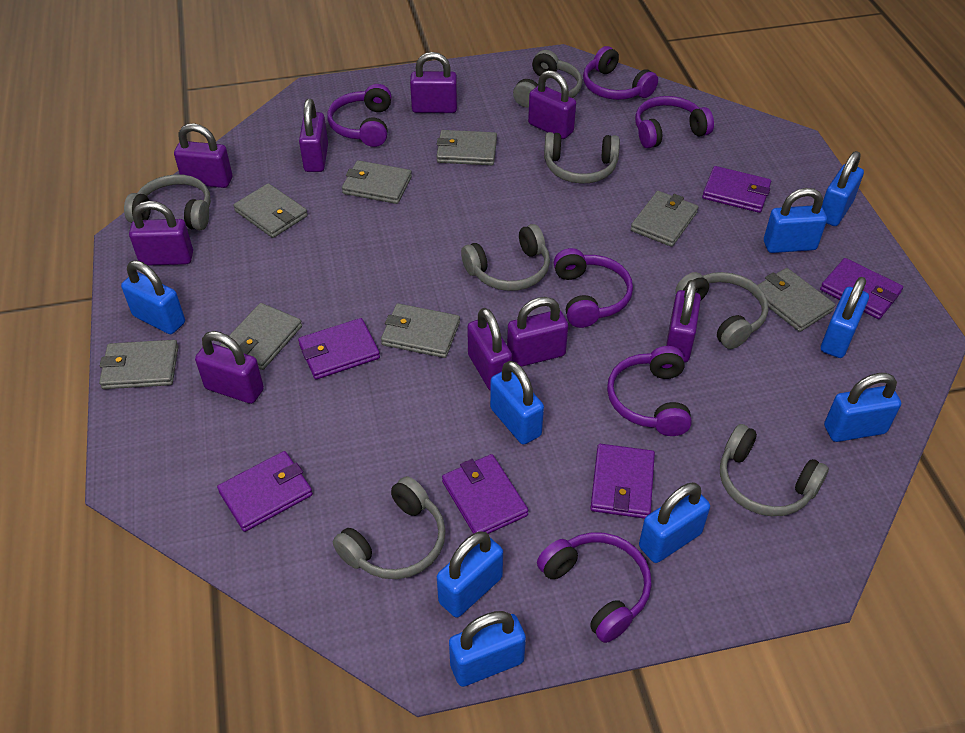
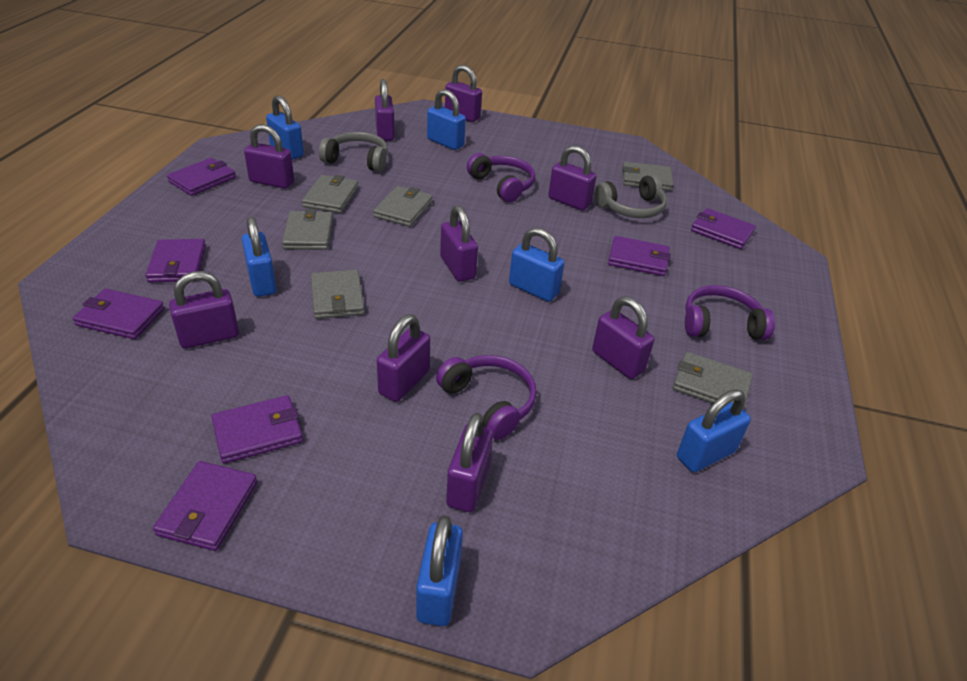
blue padlock: 9 -> 6
grey headphones: 7 -> 2
grey wallet: 8 -> 6
purple headphones: 6 -> 3
purple wallet: 6 -> 7

